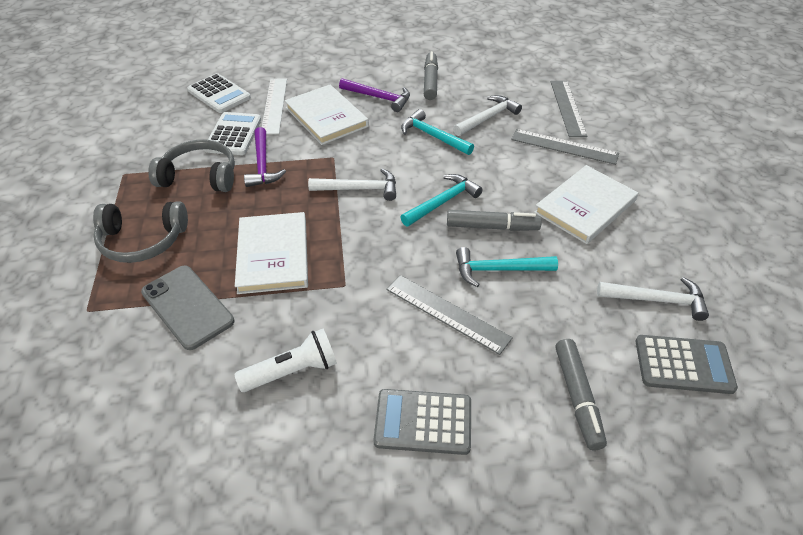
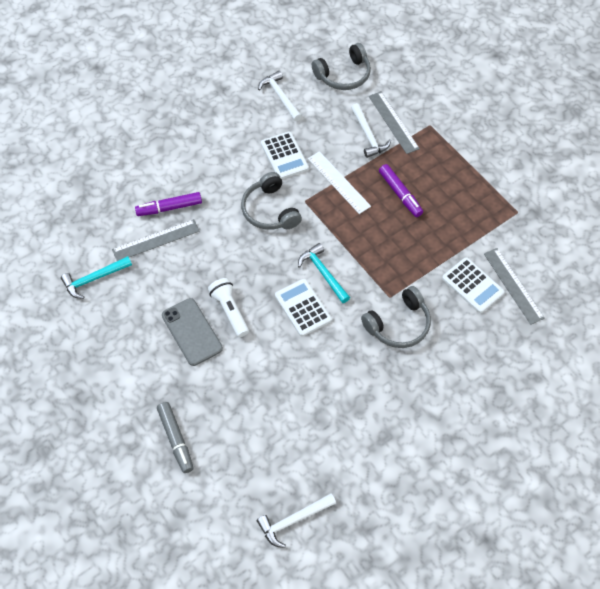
grey calculator: 2 -> 0
grey headphones: 2 -> 3
grey marker: 3 -> 1
purple hammer: 2 -> 0
purple marker: 0 -> 2
turquoise hammer: 3 -> 2
white book: 3 -> 0
white calculator: 2 -> 3

